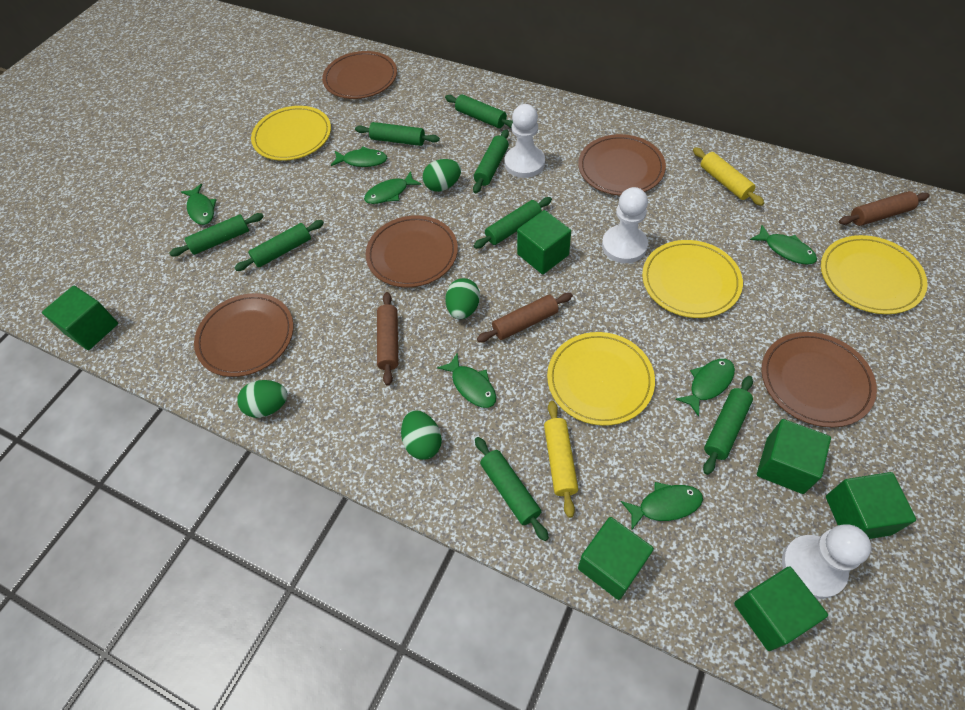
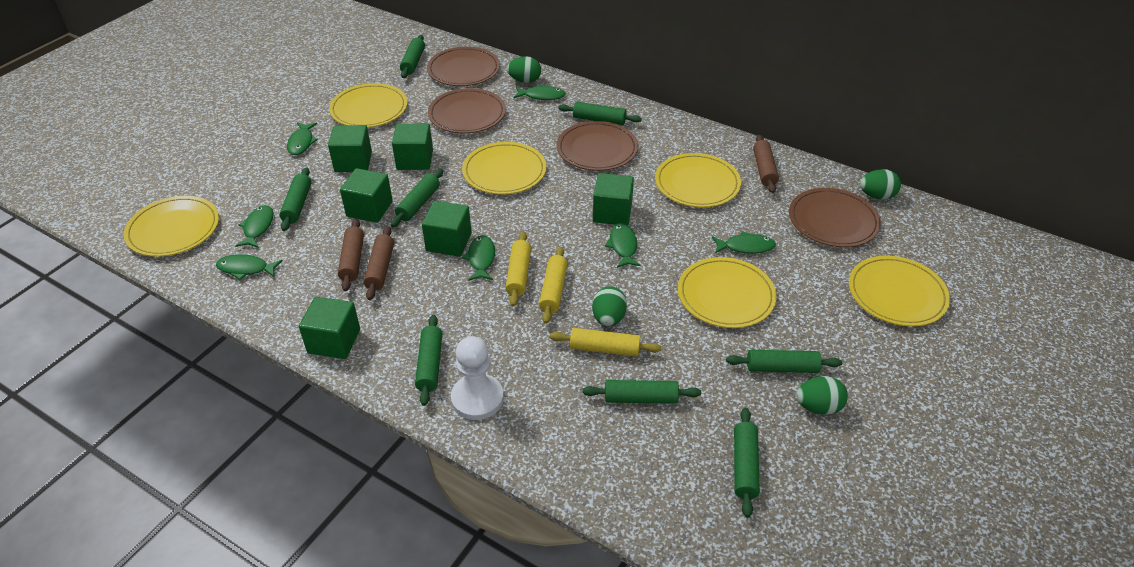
brown plate: 5 -> 4
white pawn: 3 -> 1
yellow plate: 4 -> 6
yellow rolling pin: 2 -> 3

